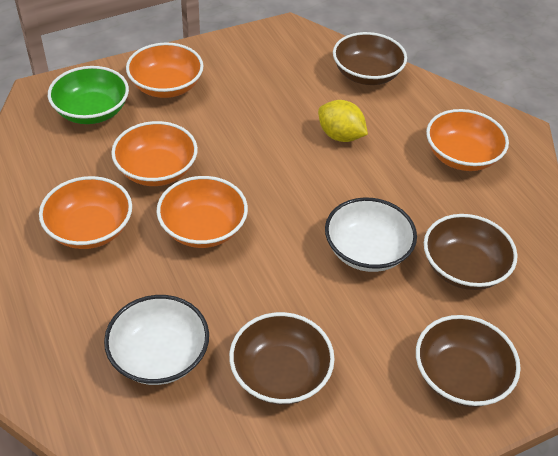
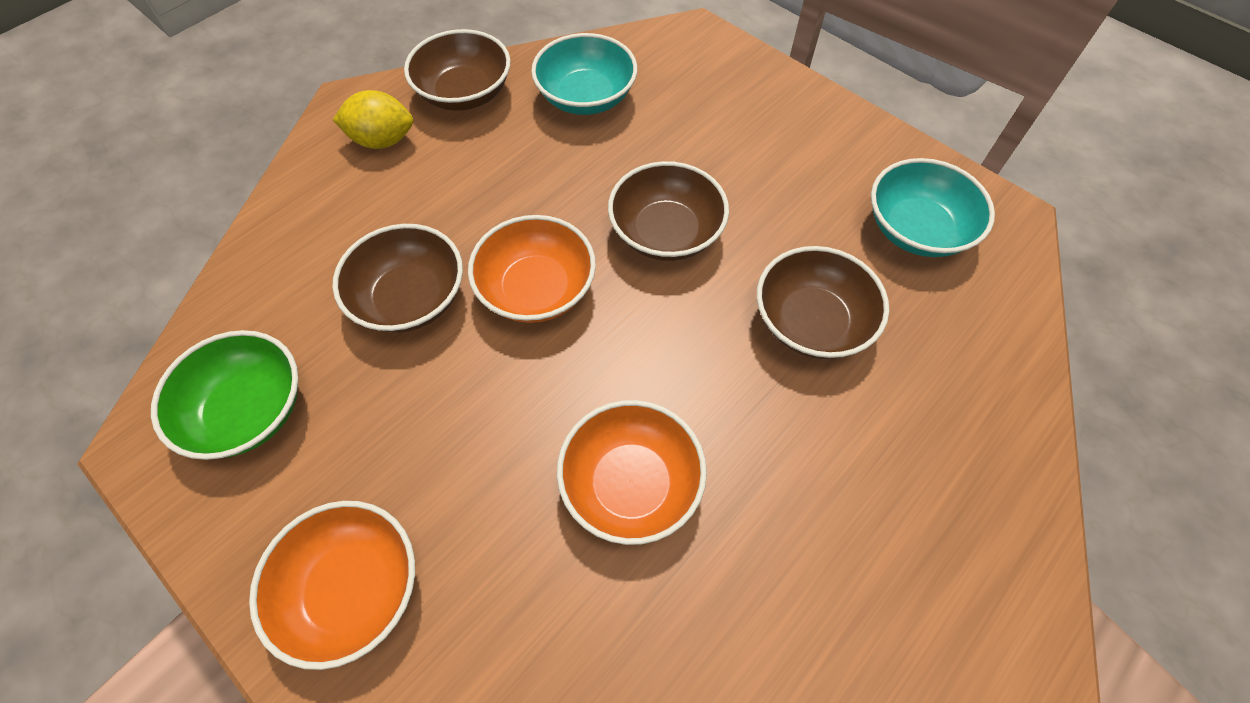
orange bowl: 5 -> 3
turquoise bowl: 0 -> 2
white bowl: 2 -> 0

